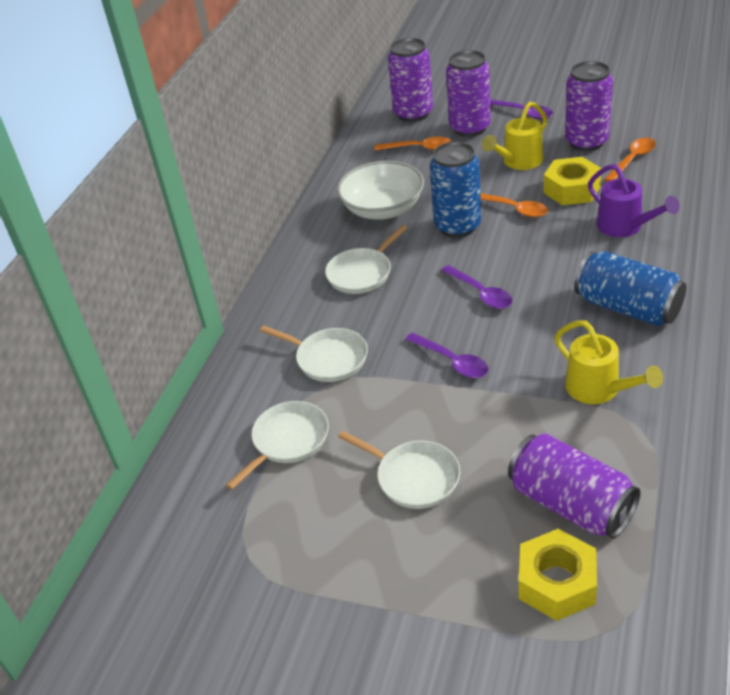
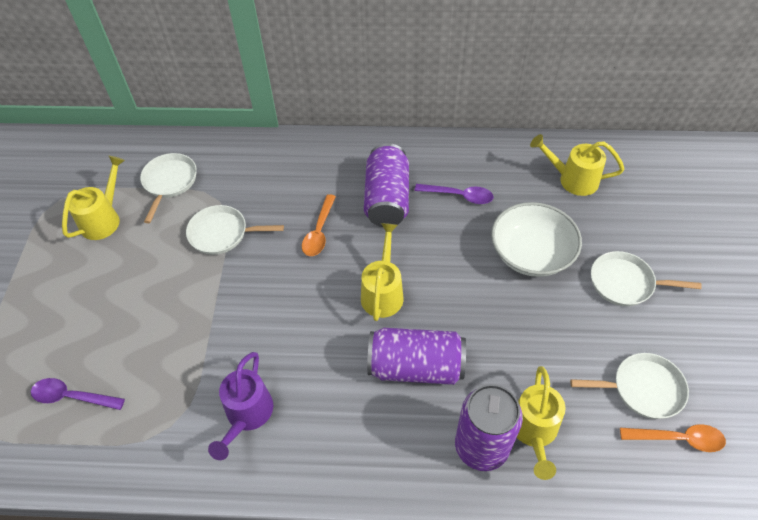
blue can: 2 -> 0
orange spoon: 3 -> 2
purple can: 4 -> 3
purple spoon: 3 -> 2
yellow nut: 2 -> 0
yellow watering can: 2 -> 4

